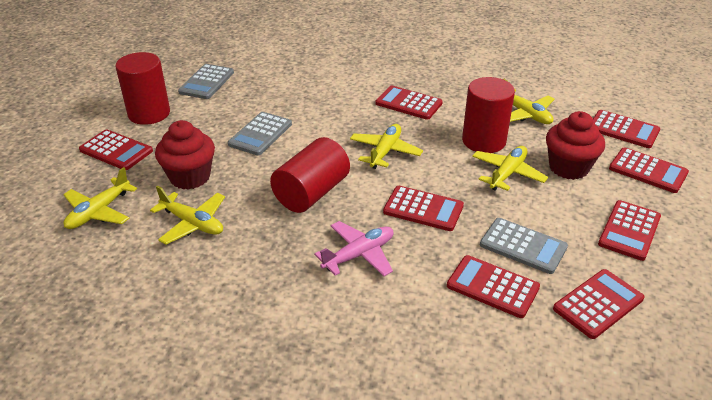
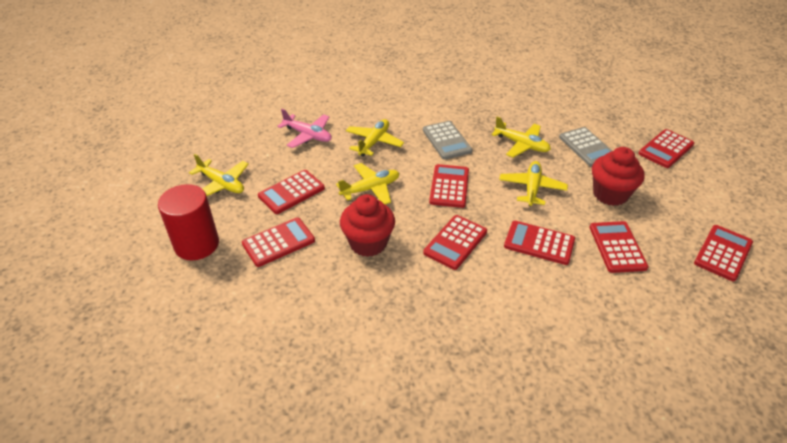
grey calculator: 3 -> 2
red cylinder: 3 -> 1

